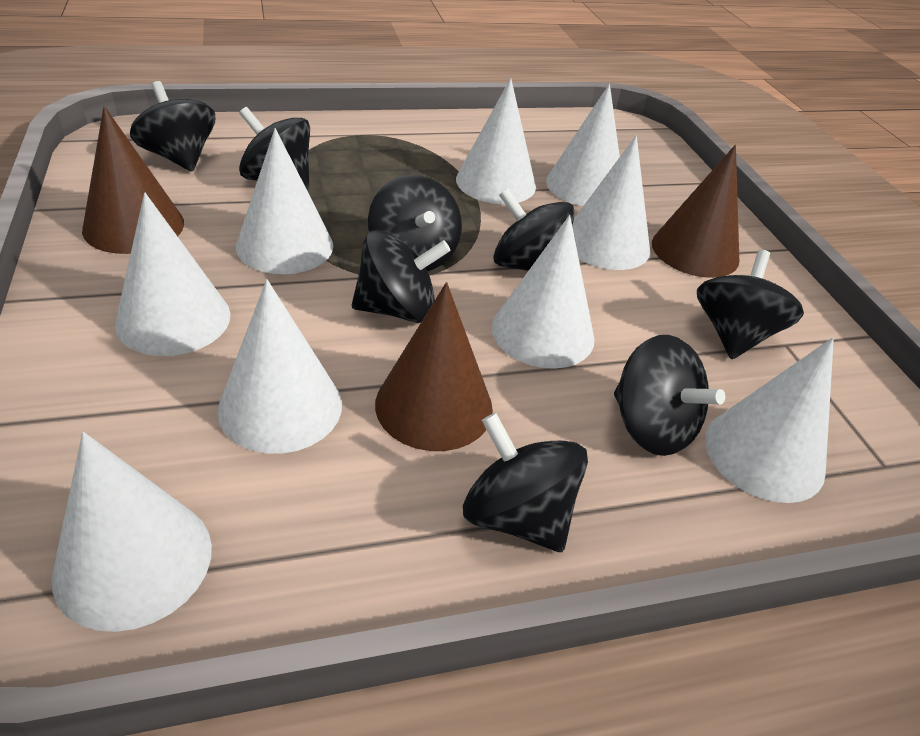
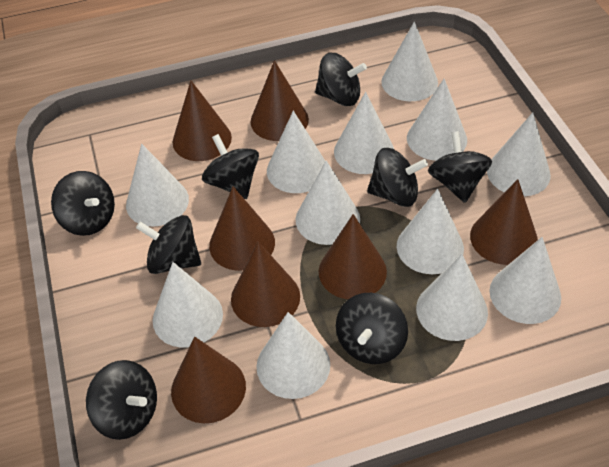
brown cone: 3 -> 7
white cone: 9 -> 12

